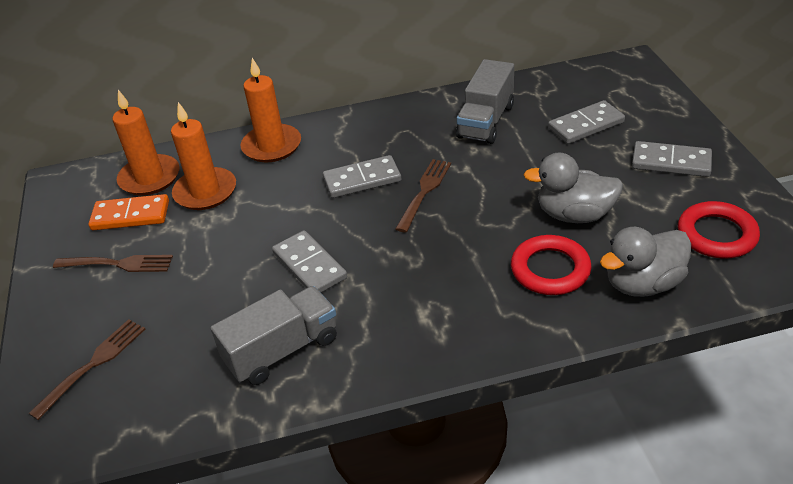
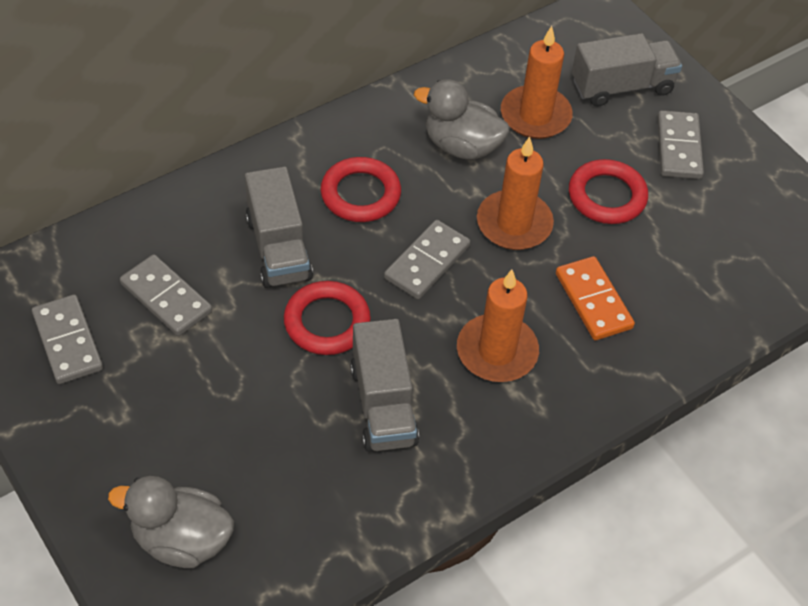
brown fork: 3 -> 0
grey truck: 2 -> 3
red ring: 2 -> 3

